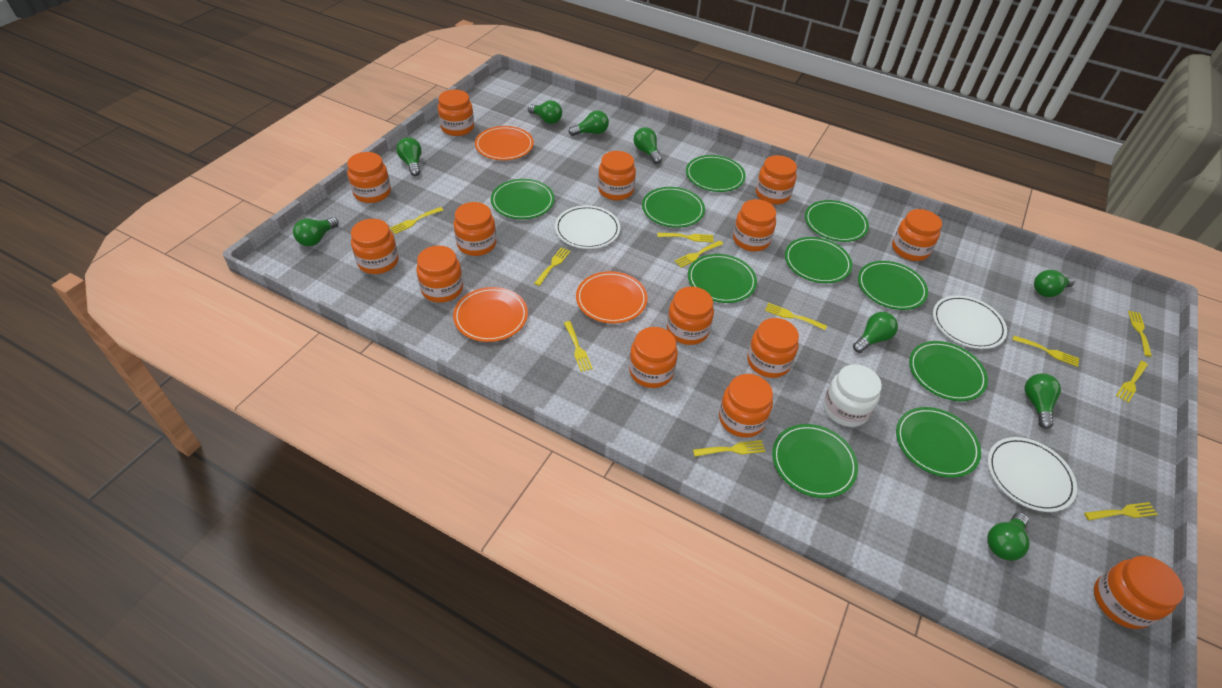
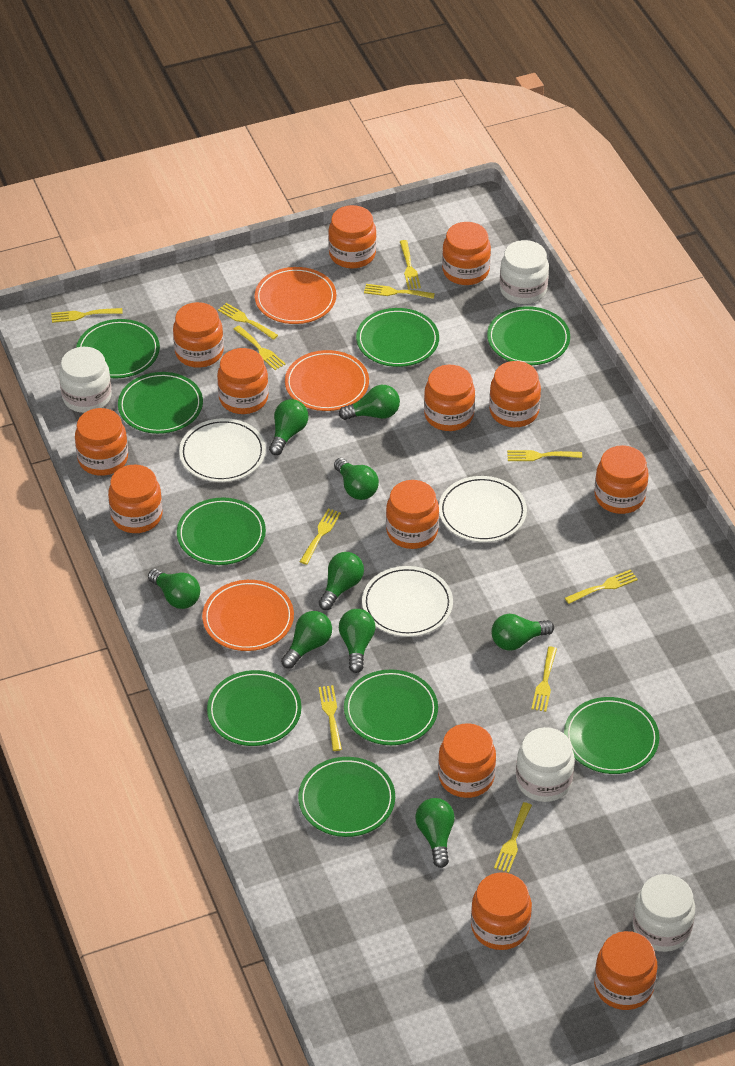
green plate: 10 -> 9
orange jar: 14 -> 13
white jar: 1 -> 4

